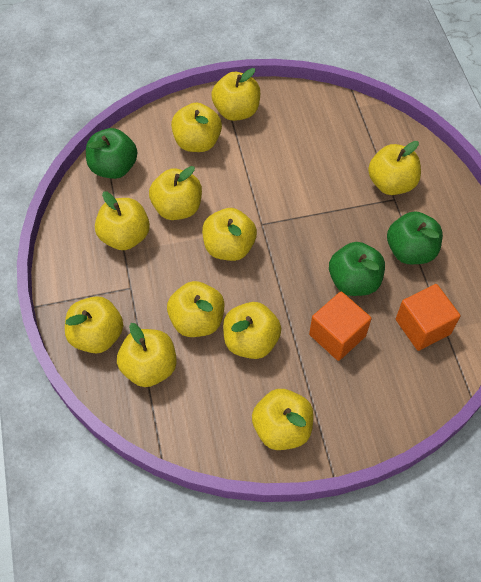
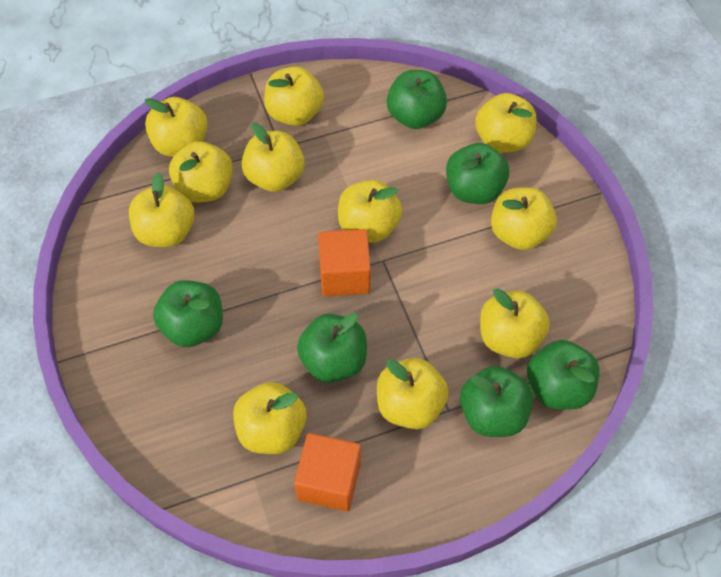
green apple: 3 -> 6

